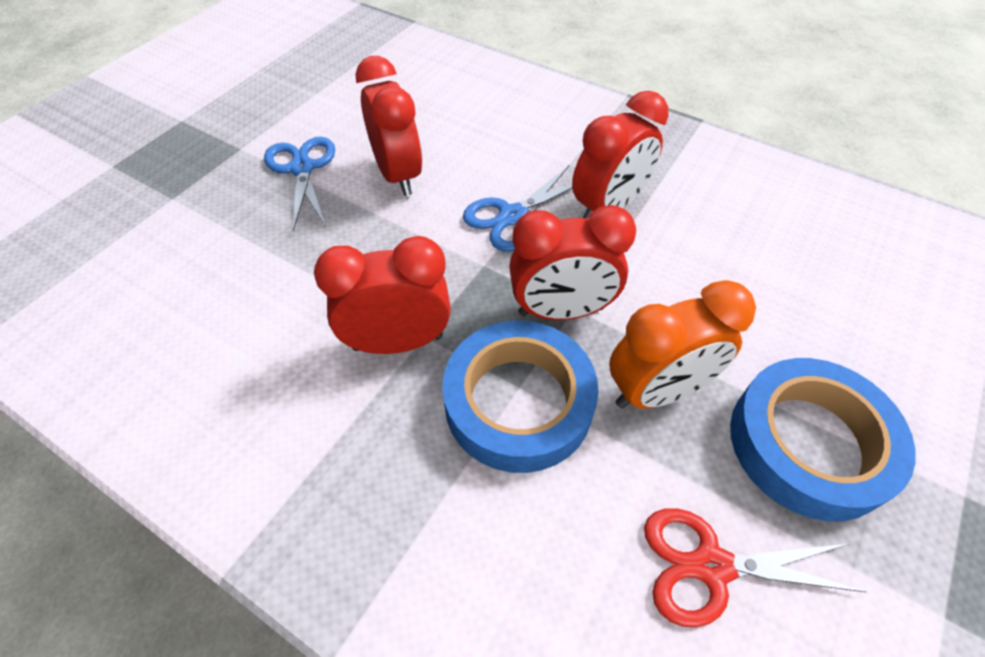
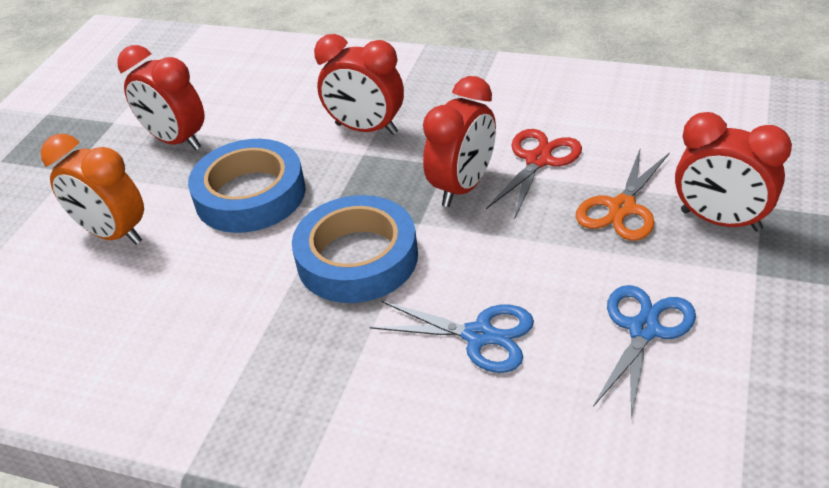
orange scissors: 0 -> 1

